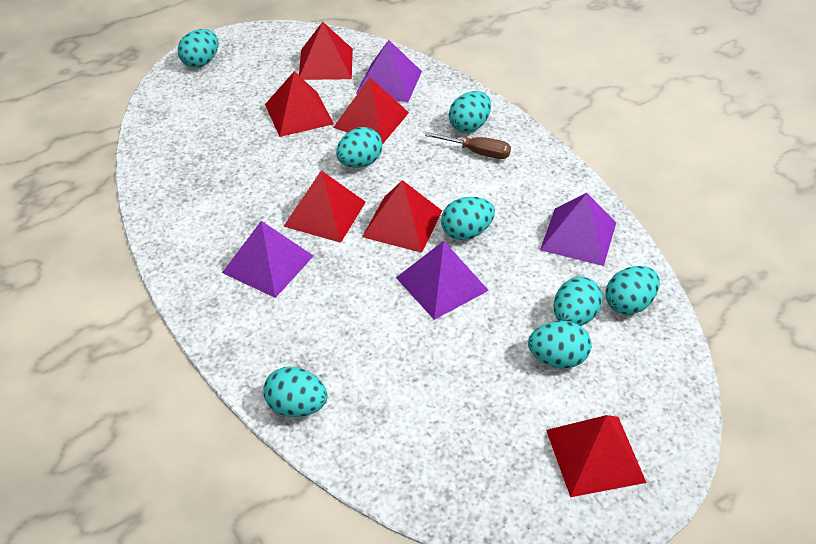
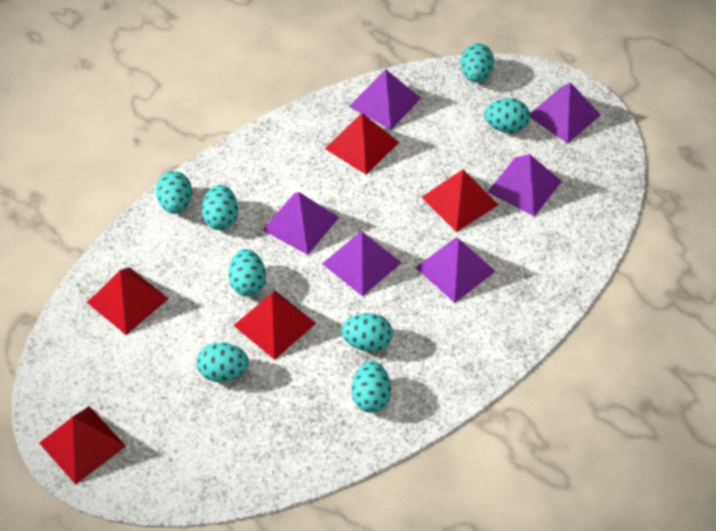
brown screwdriver: 1 -> 0
purple pyramid: 4 -> 6
red pyramid: 6 -> 5

